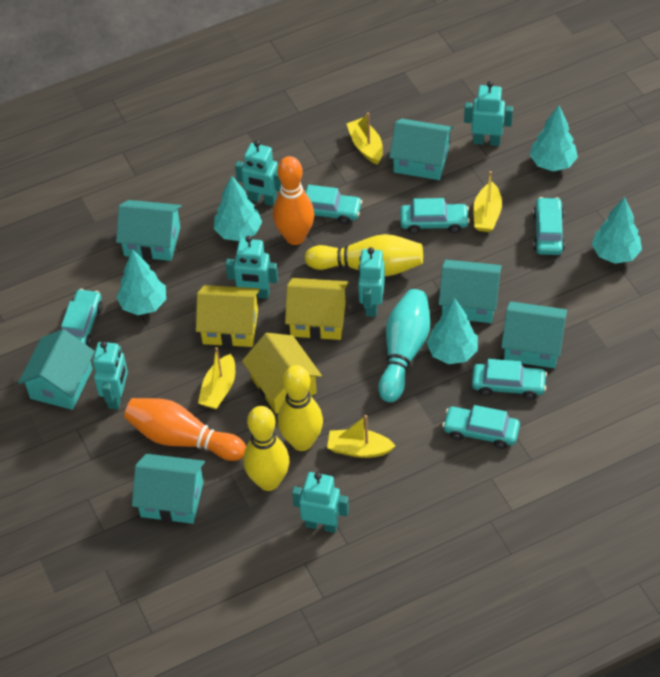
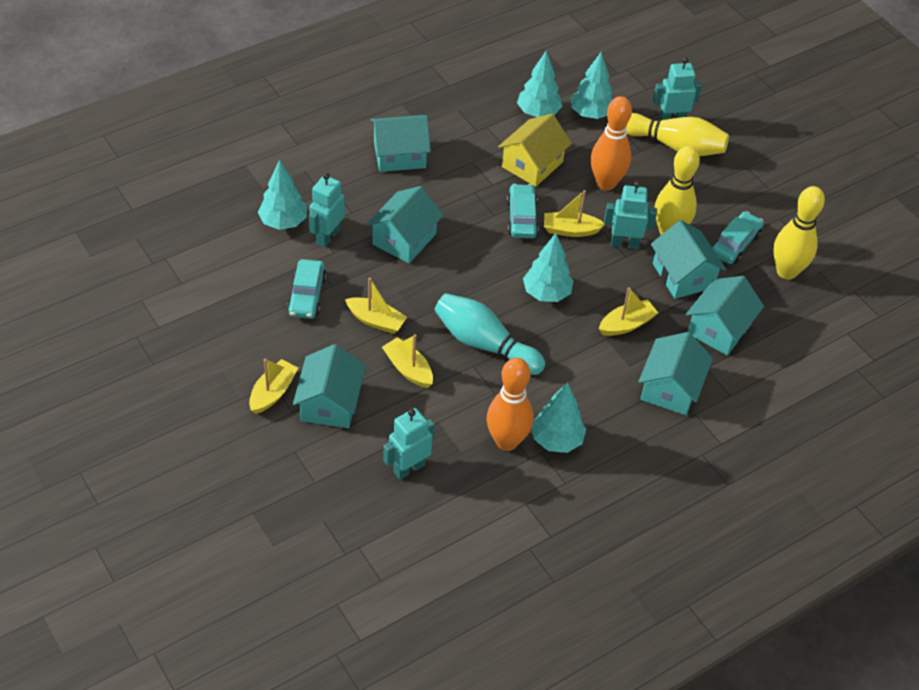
turquoise car: 6 -> 3
turquoise robot: 6 -> 4
yellow boat: 4 -> 5
yellow house: 3 -> 1

